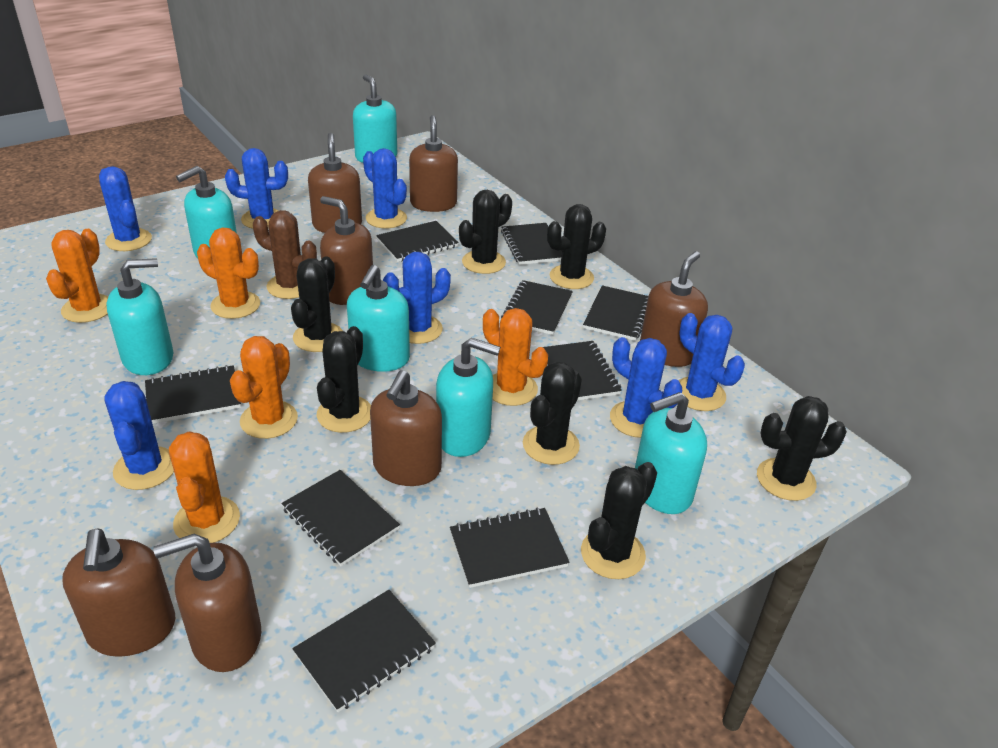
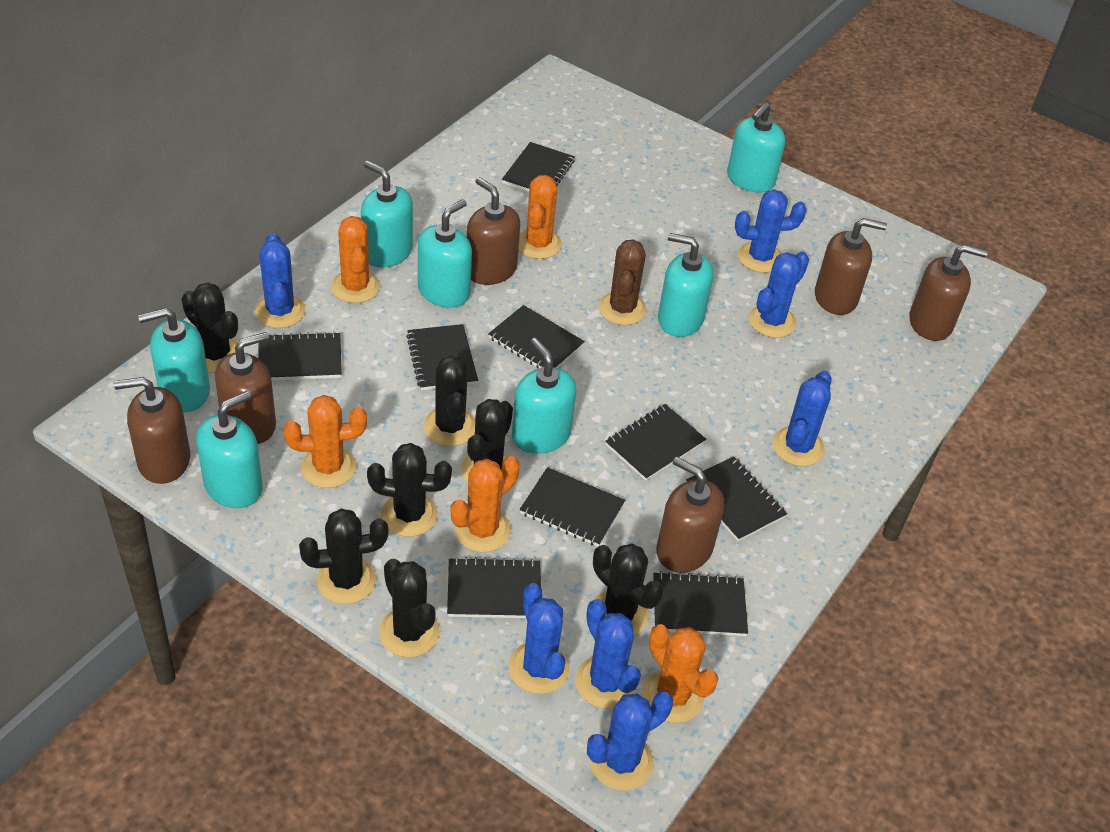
brown soap dispenser: 7 -> 6
turquoise soap dispenser: 6 -> 7

